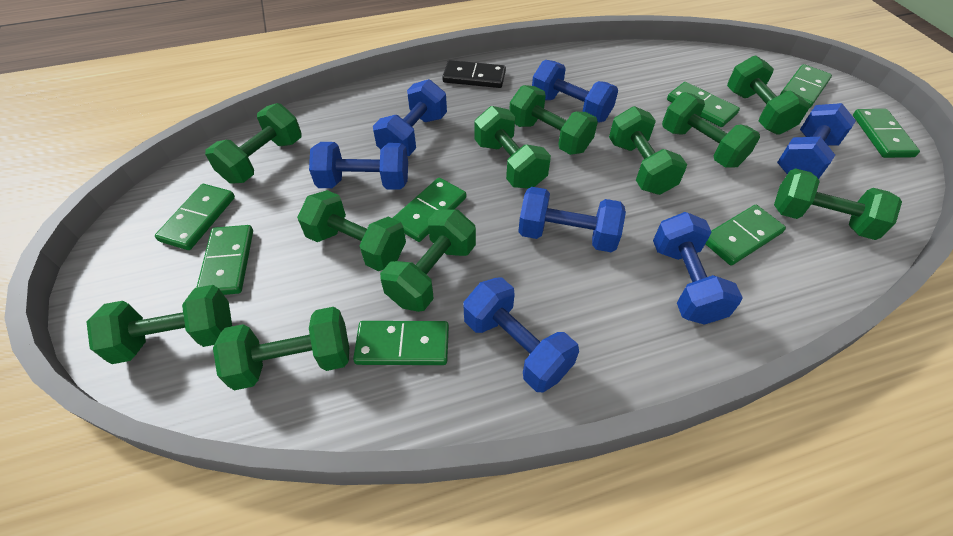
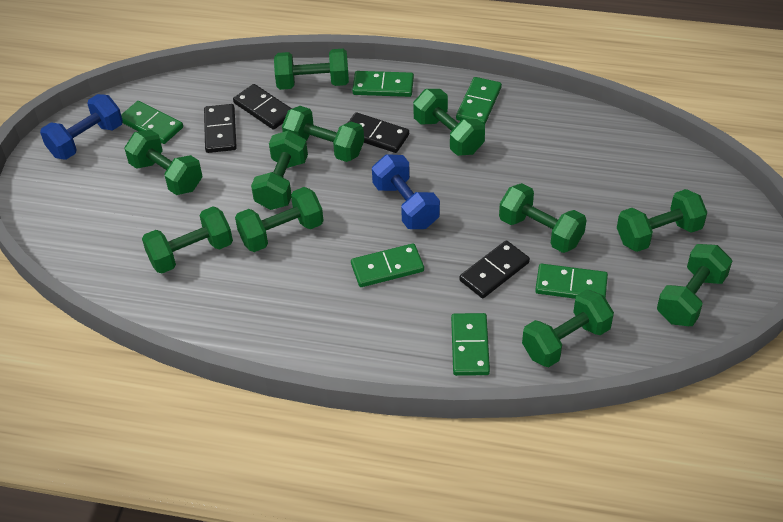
black domino: 1 -> 4
blue dumbbell: 7 -> 2
green domino: 8 -> 6

